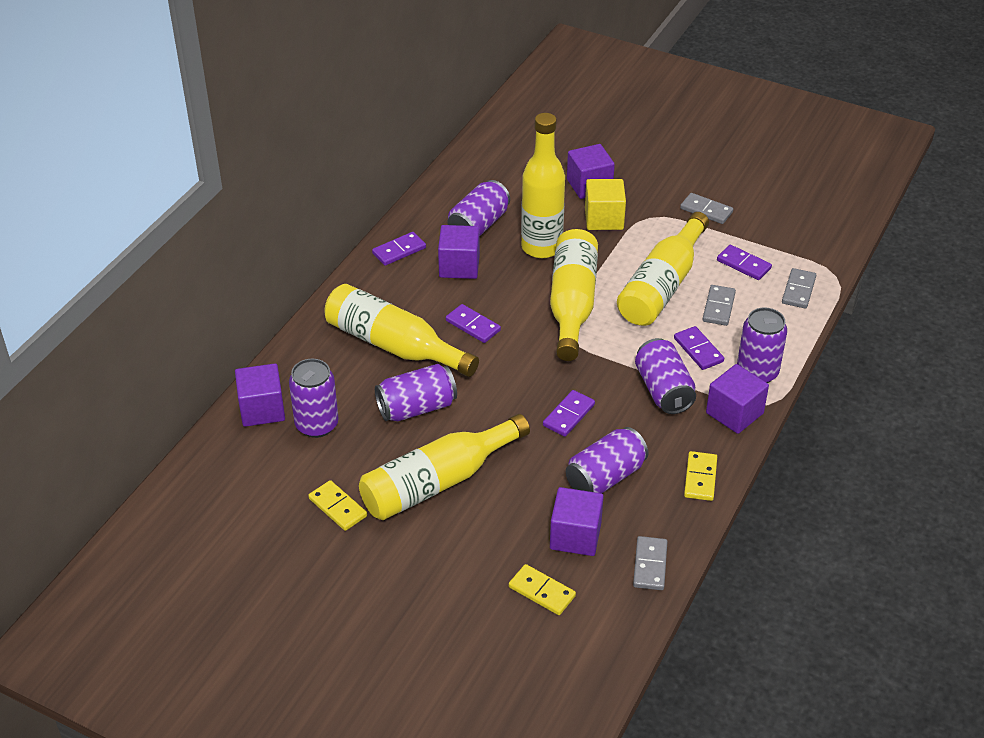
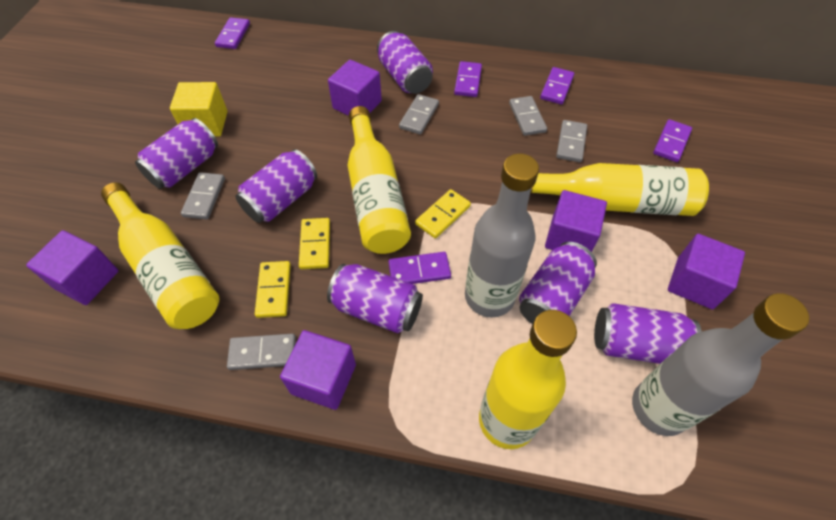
grey bottle: 0 -> 2
grey domino: 4 -> 5
yellow bottle: 5 -> 4

